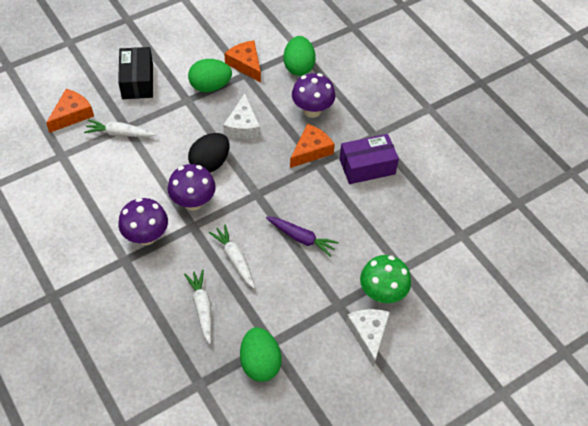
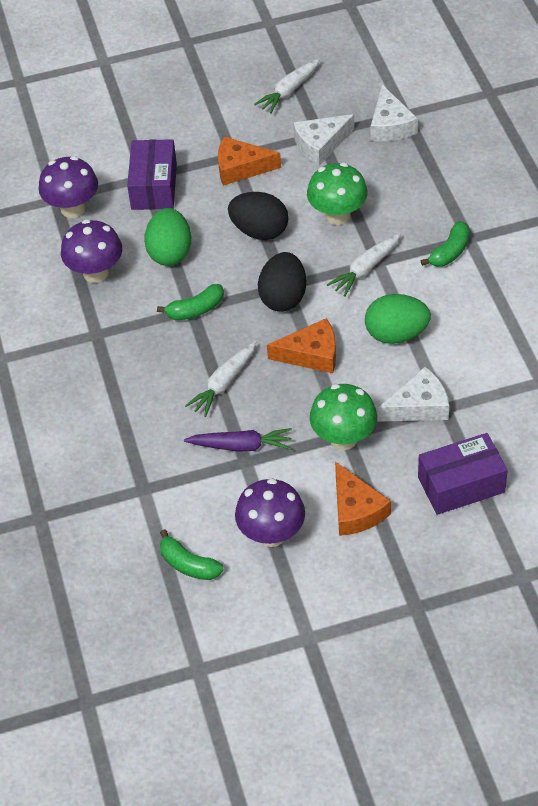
black box: 1 -> 0
black egg: 1 -> 2
green banana: 0 -> 3
green egg: 3 -> 2
green mushroom: 1 -> 2
purple box: 1 -> 2
white cheese: 2 -> 3

